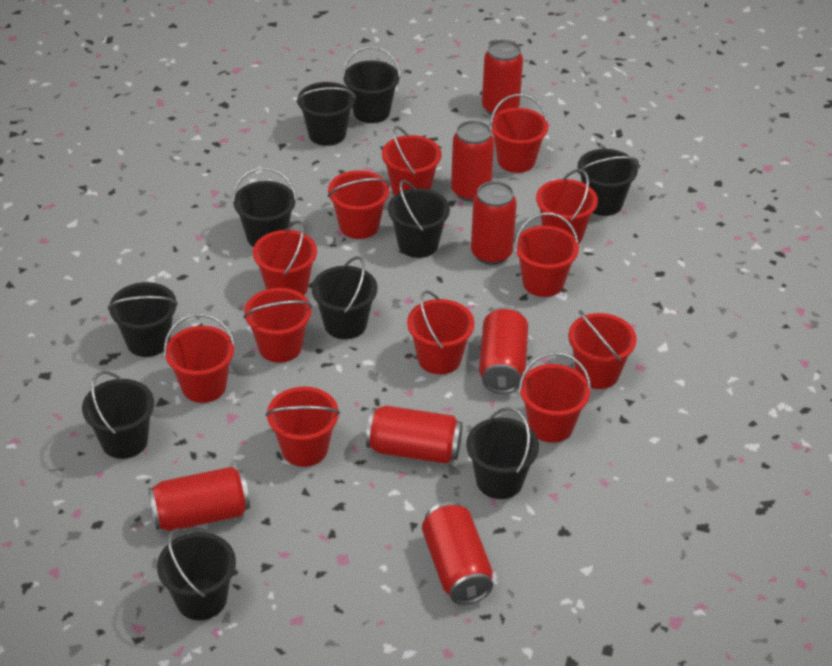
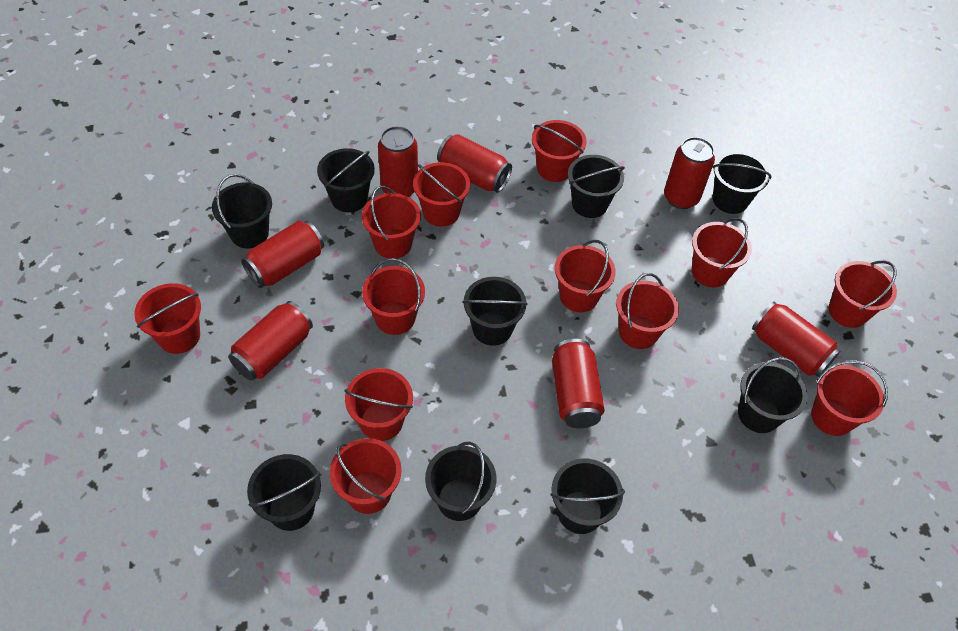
black bucket: 10 -> 9

